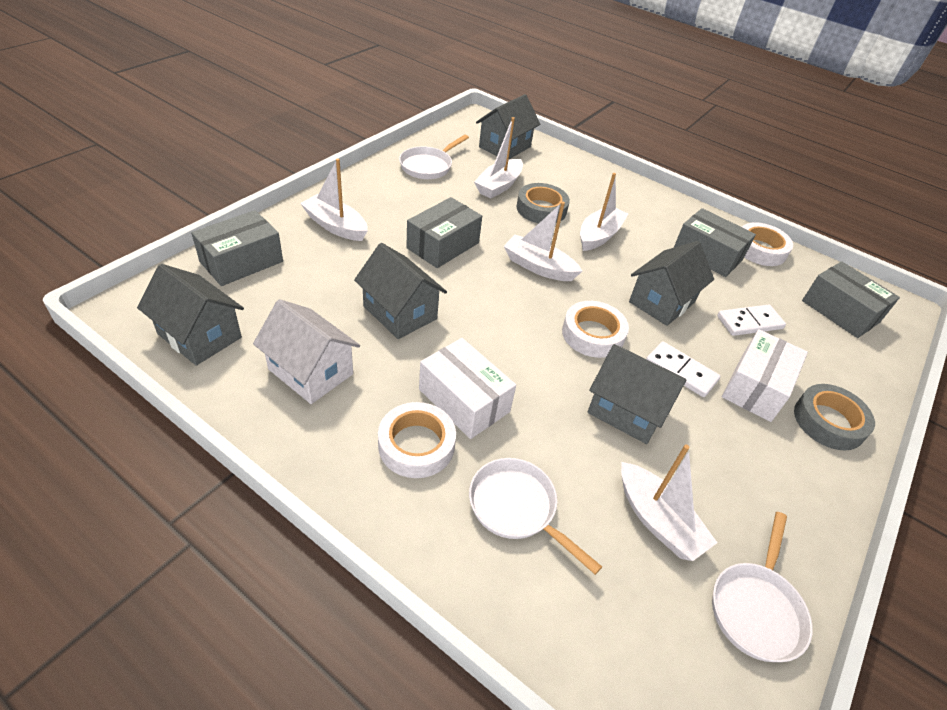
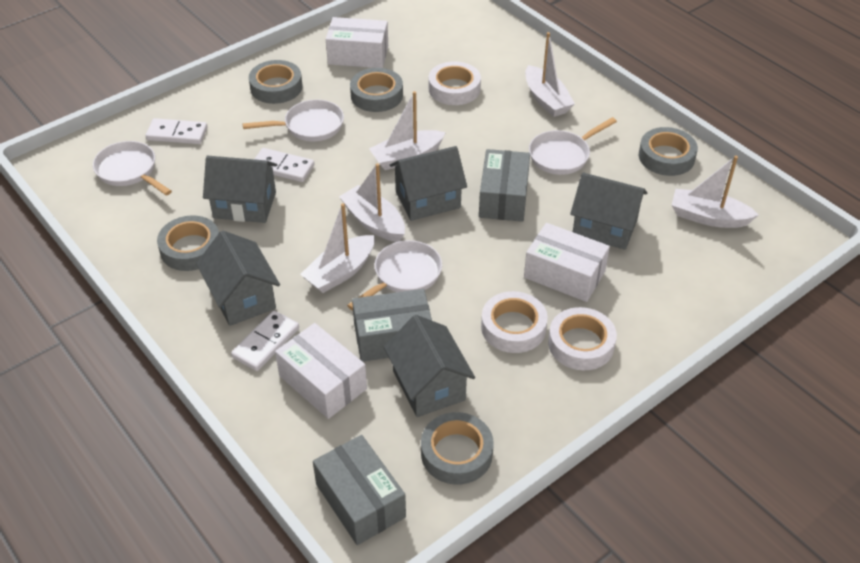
grey box: 4 -> 3
grey tape: 2 -> 5
white box: 2 -> 3
white domino: 2 -> 3
white house: 1 -> 0
white pan: 3 -> 4

